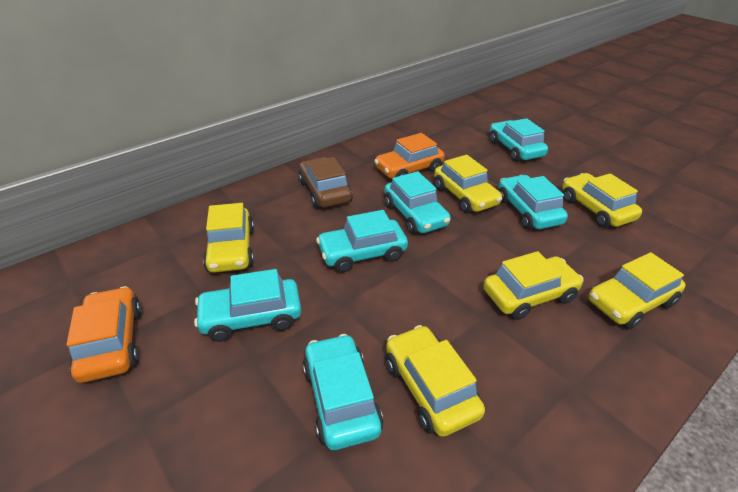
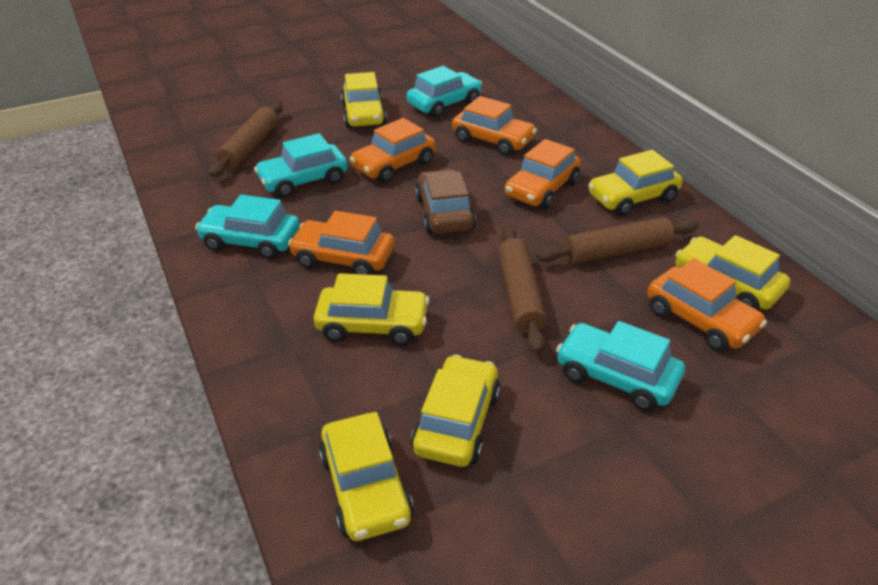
brown rolling pin: 0 -> 3
orange car: 2 -> 5
turquoise car: 6 -> 4

